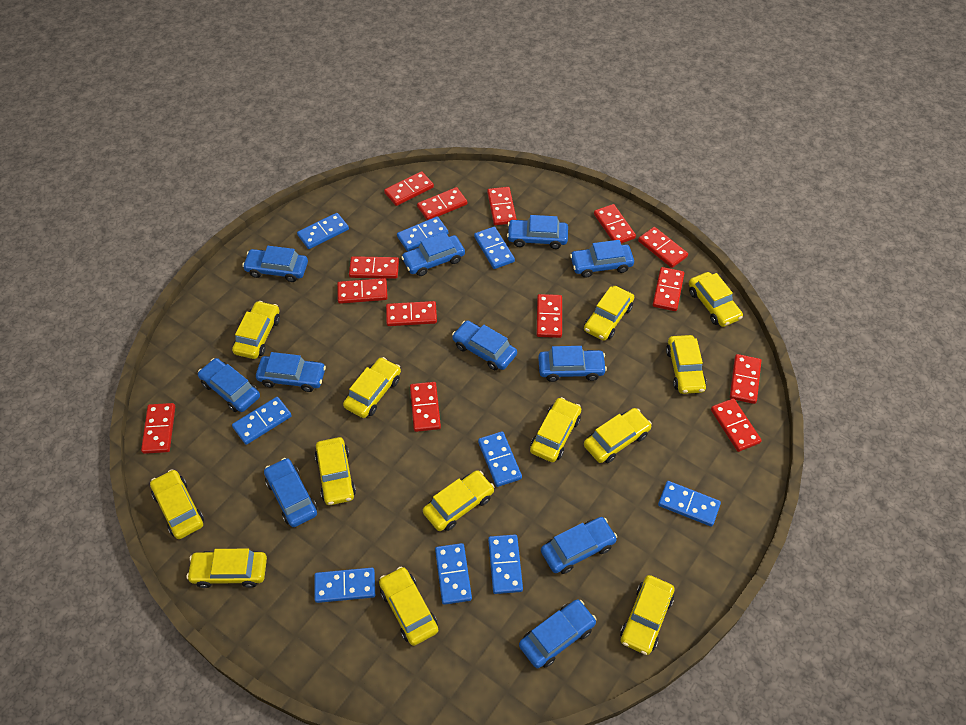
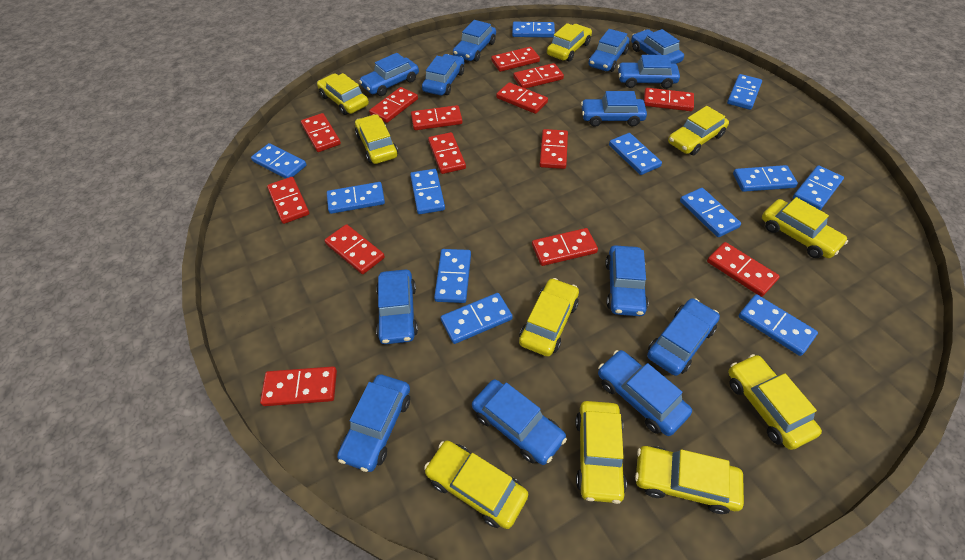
blue car: 11 -> 13
blue domino: 9 -> 12
yellow car: 13 -> 10

